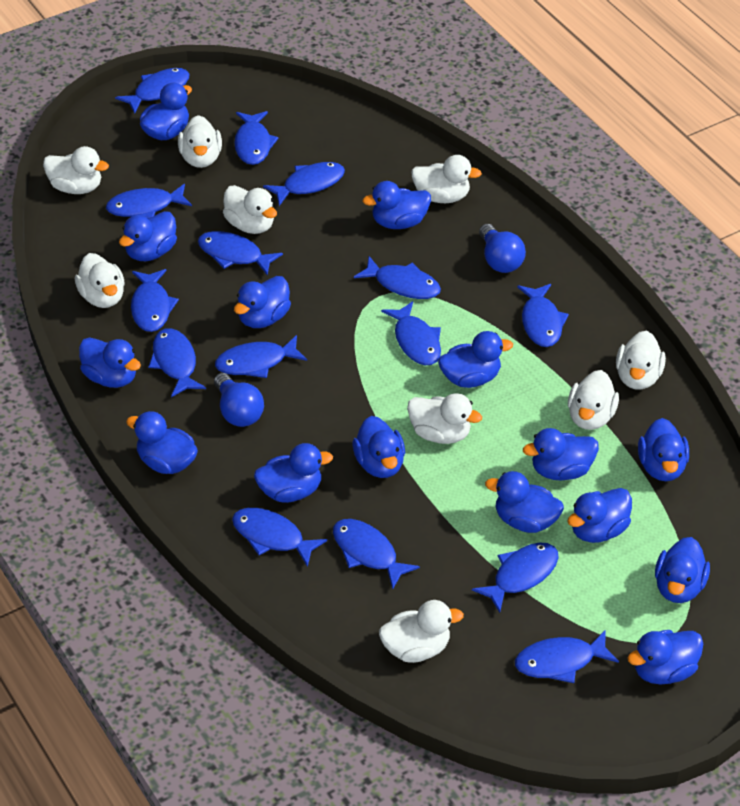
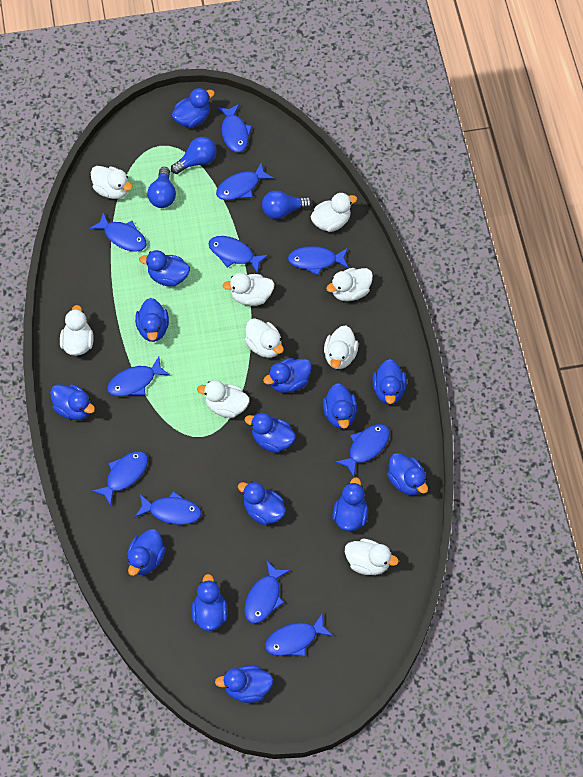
blue duck: 15 -> 14
blue fish: 15 -> 11
blue light bulb: 2 -> 3

